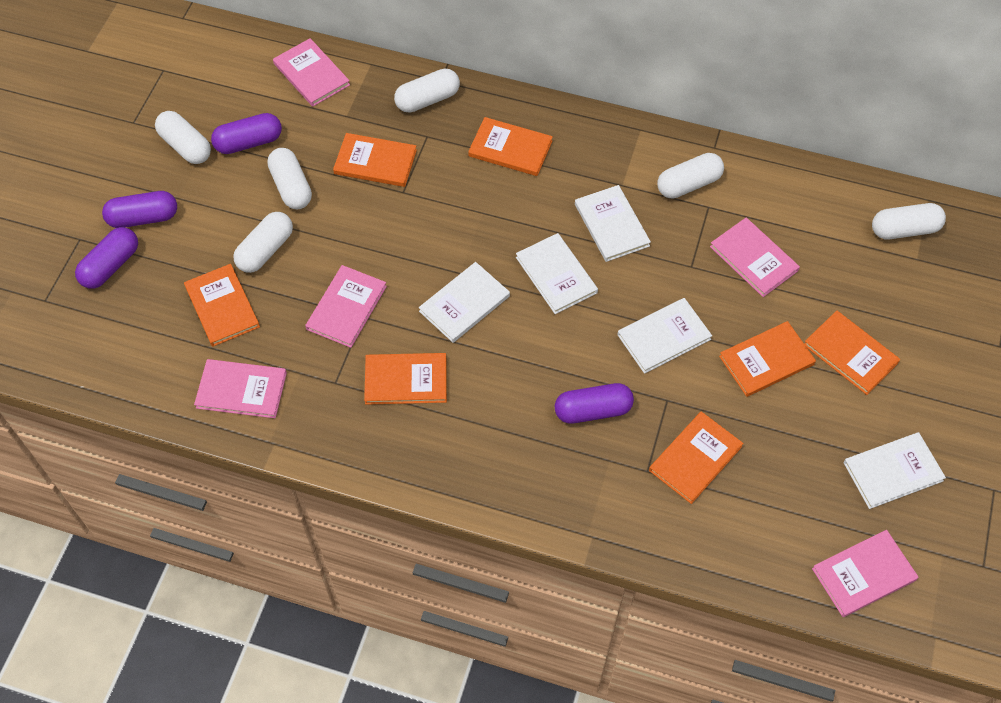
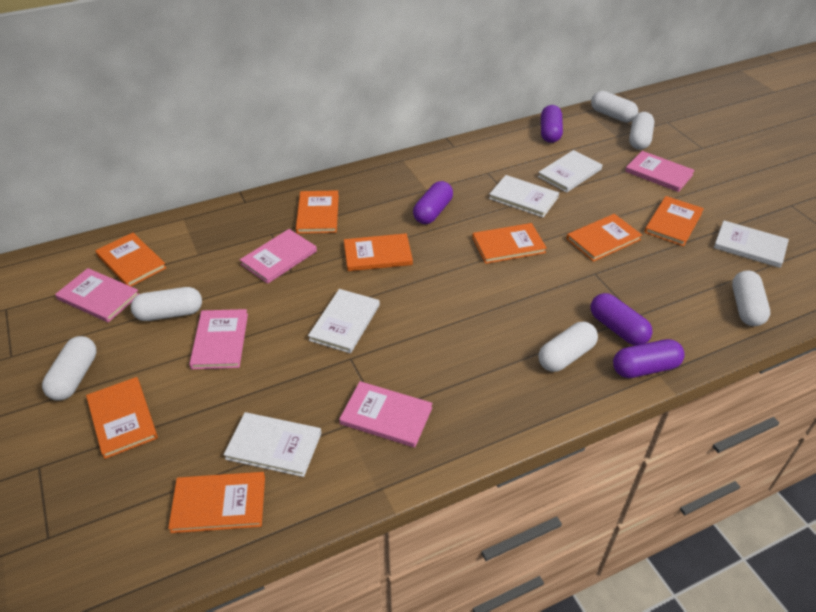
orange book: 7 -> 8

